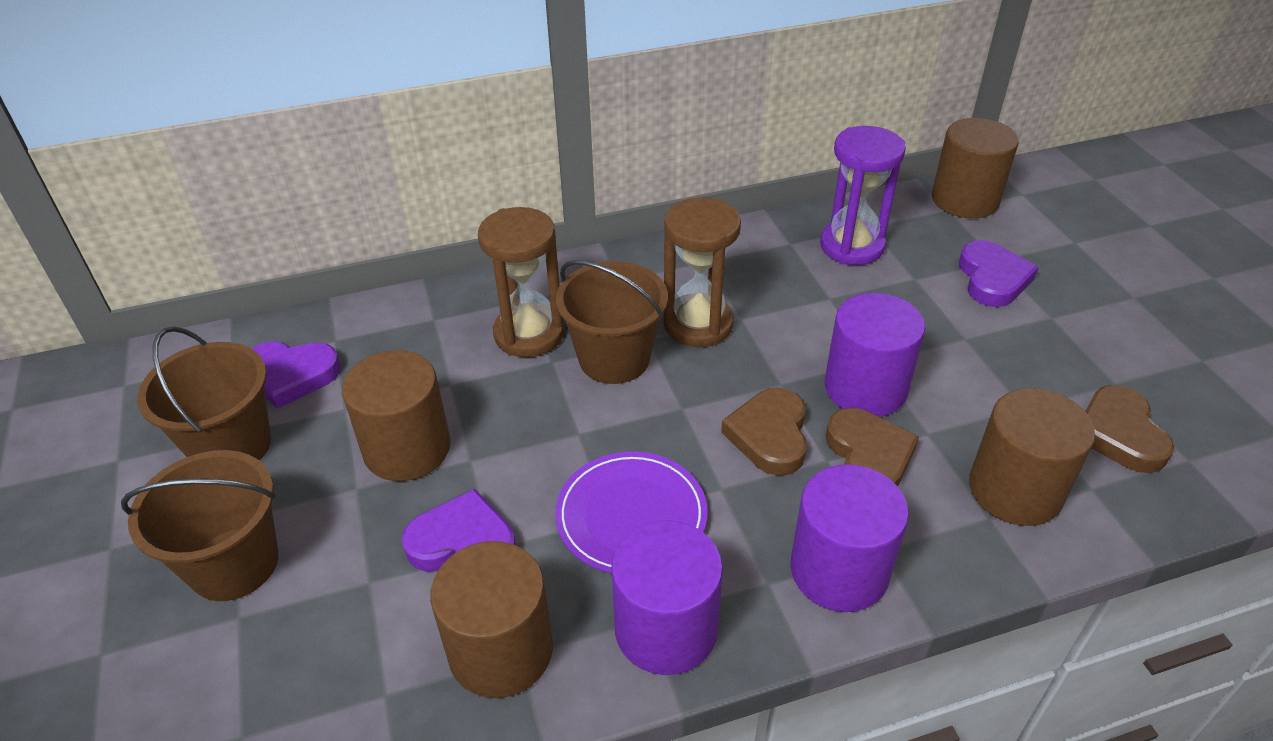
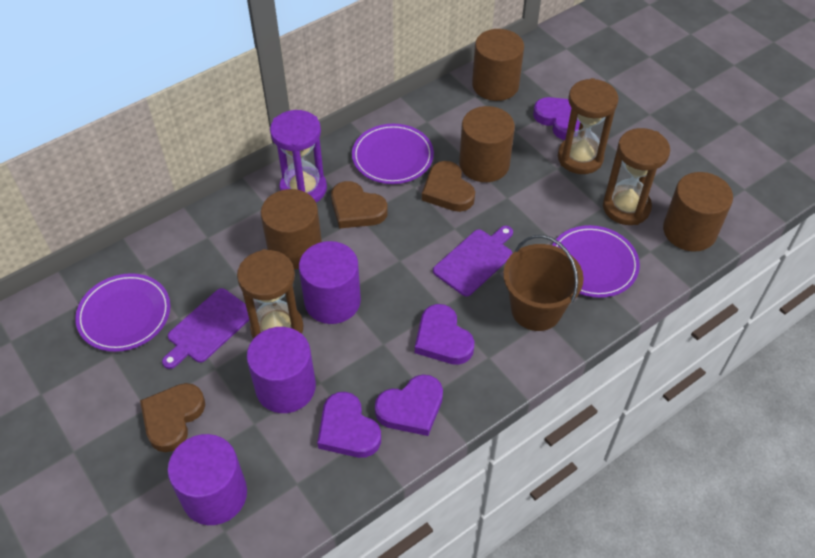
brown bucket: 3 -> 1
brown hourglass: 2 -> 3
purple cutting board: 0 -> 2
purple heart: 3 -> 4
purple plate: 1 -> 3

